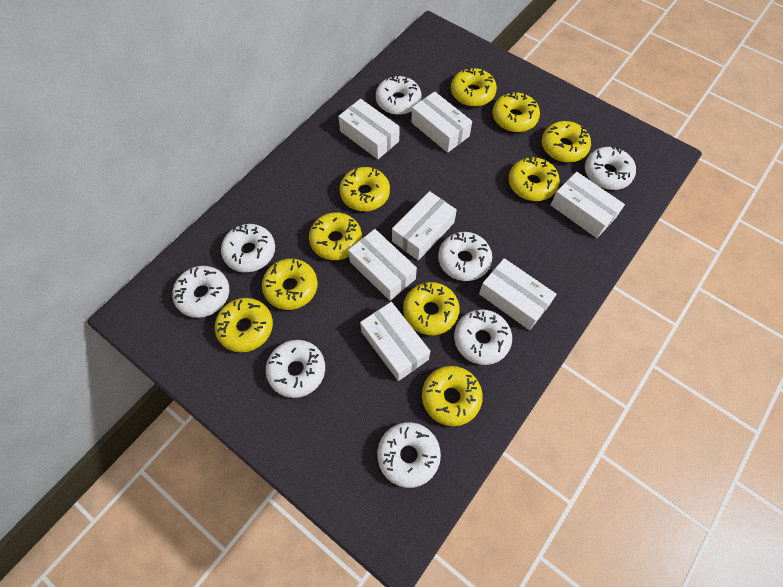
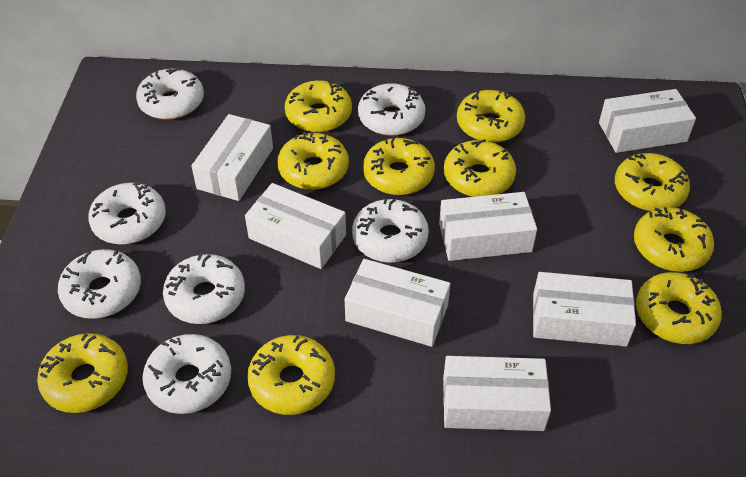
white donut: 8 -> 7

